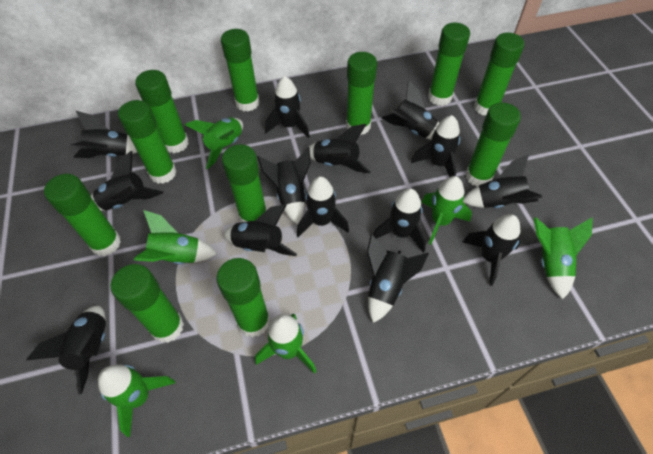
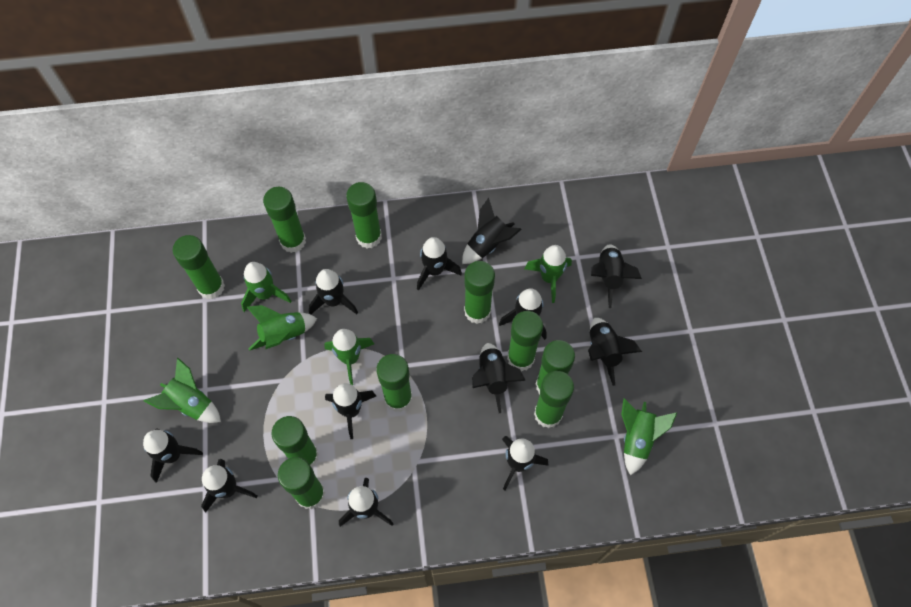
black rocket: 14 -> 12
green glue stick: 11 -> 10

